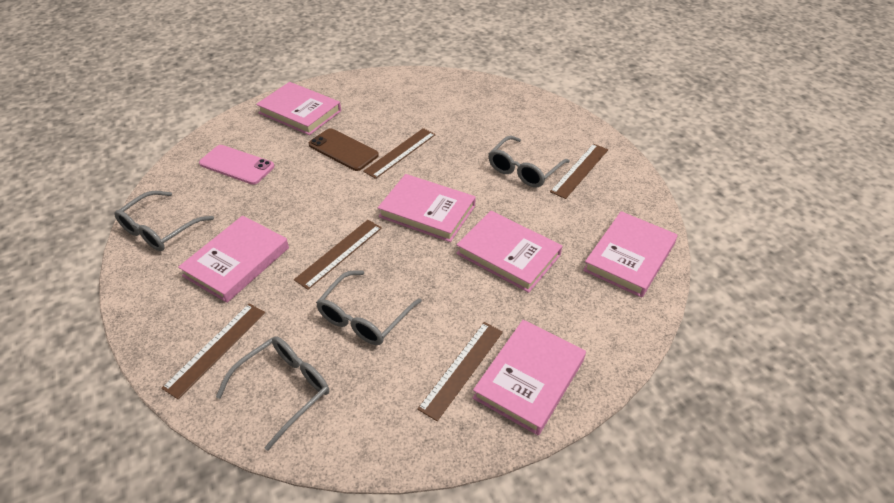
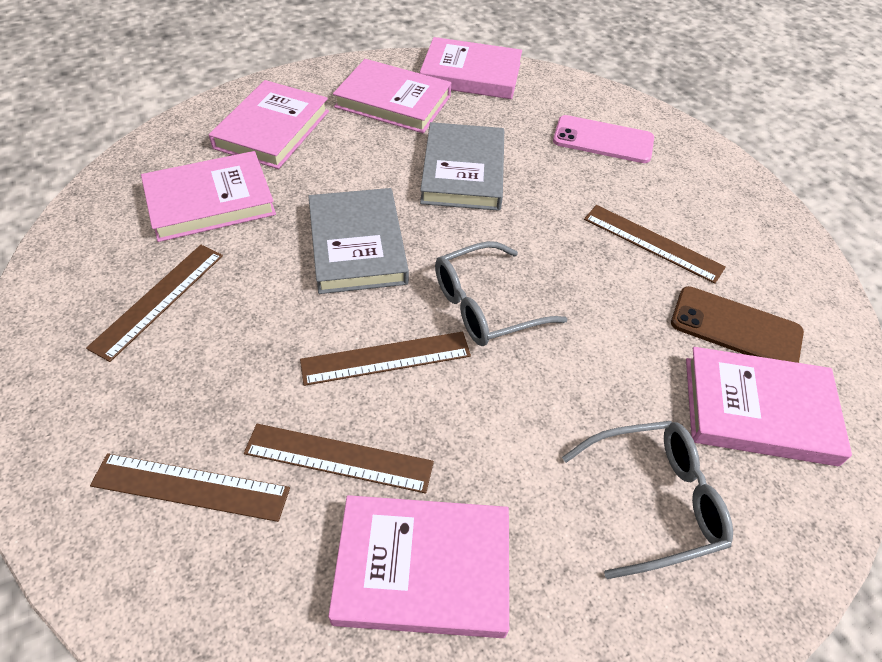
grey book: 0 -> 2
grey glasses: 4 -> 2

